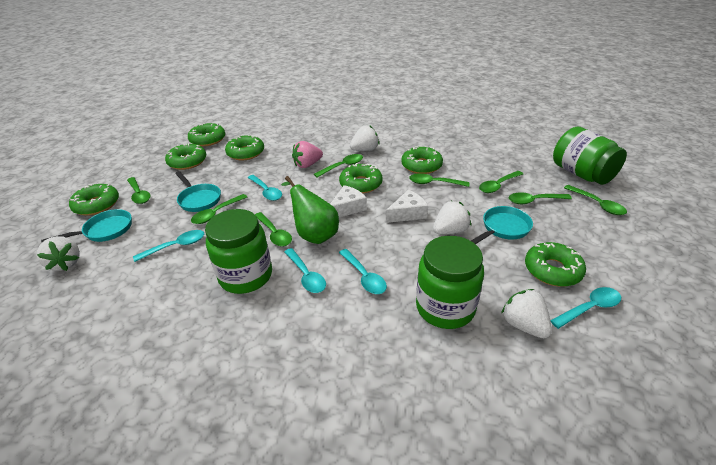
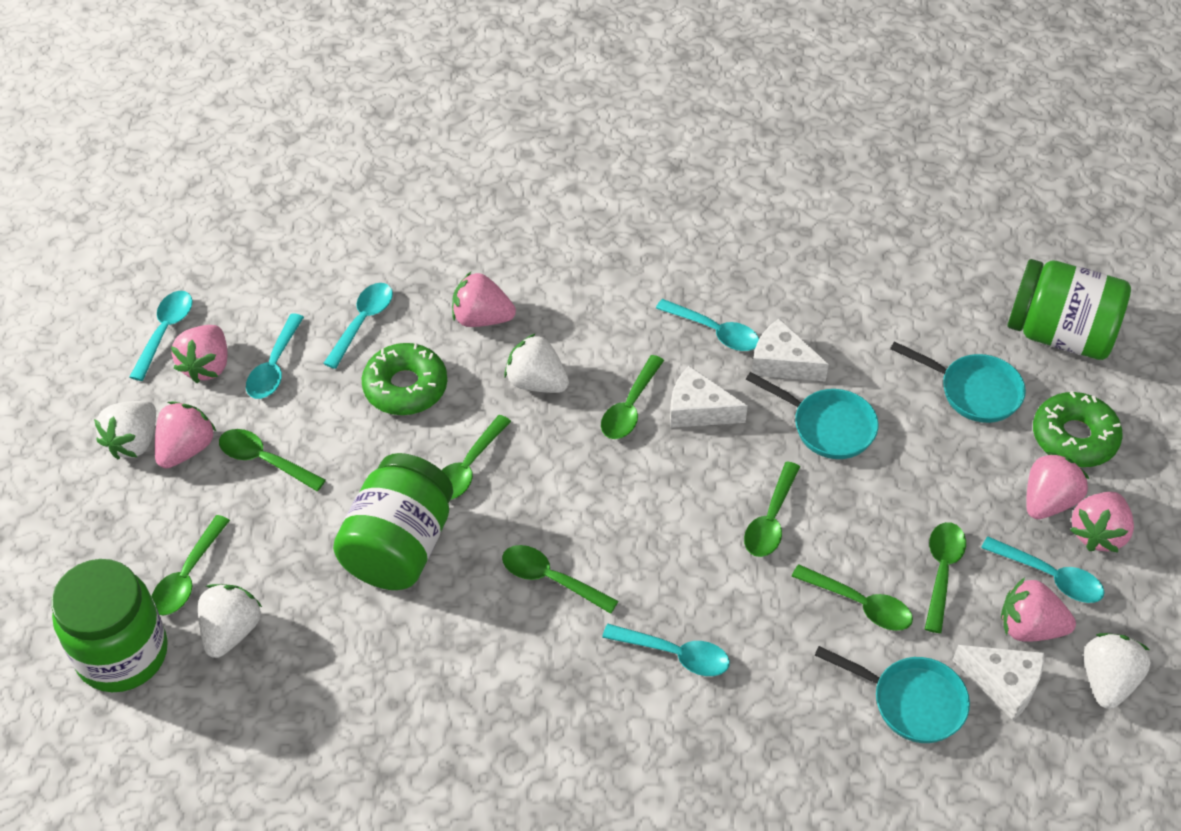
green donut: 7 -> 2
green pear: 1 -> 0
pink strawberry: 1 -> 6
turquoise spoon: 5 -> 6
white cheese: 2 -> 3

